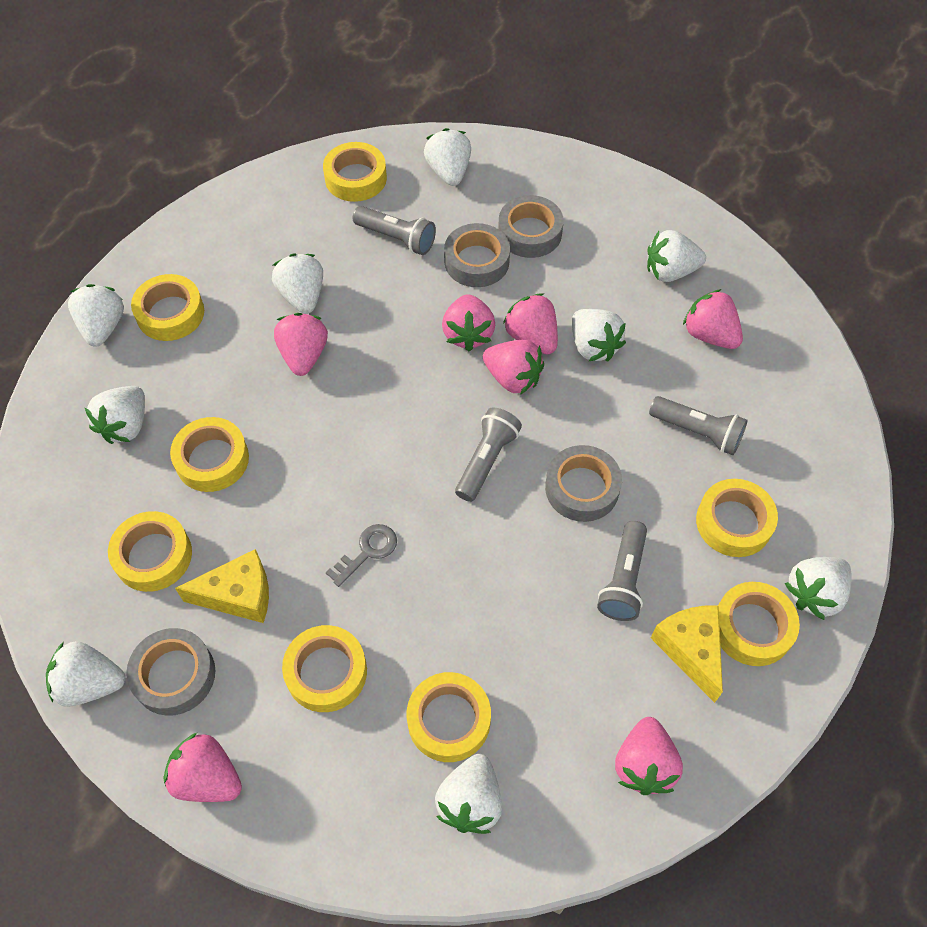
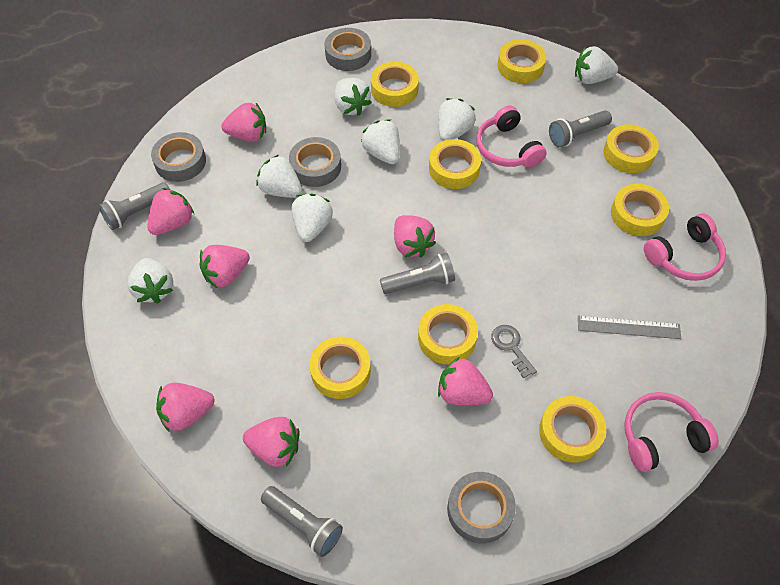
grey ruler: 0 -> 1
pink headphones: 0 -> 3
white strawberry: 9 -> 7
yellow cheese: 2 -> 0

